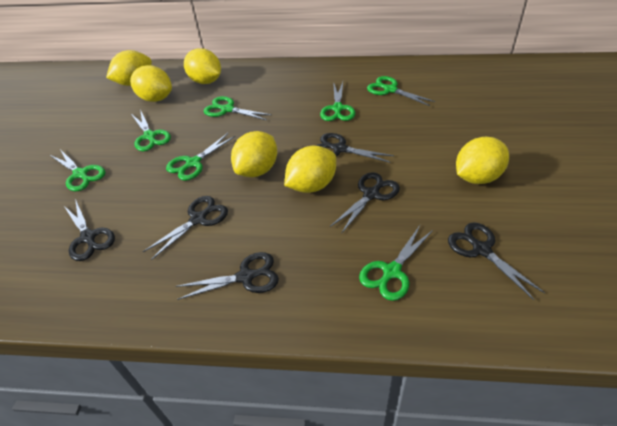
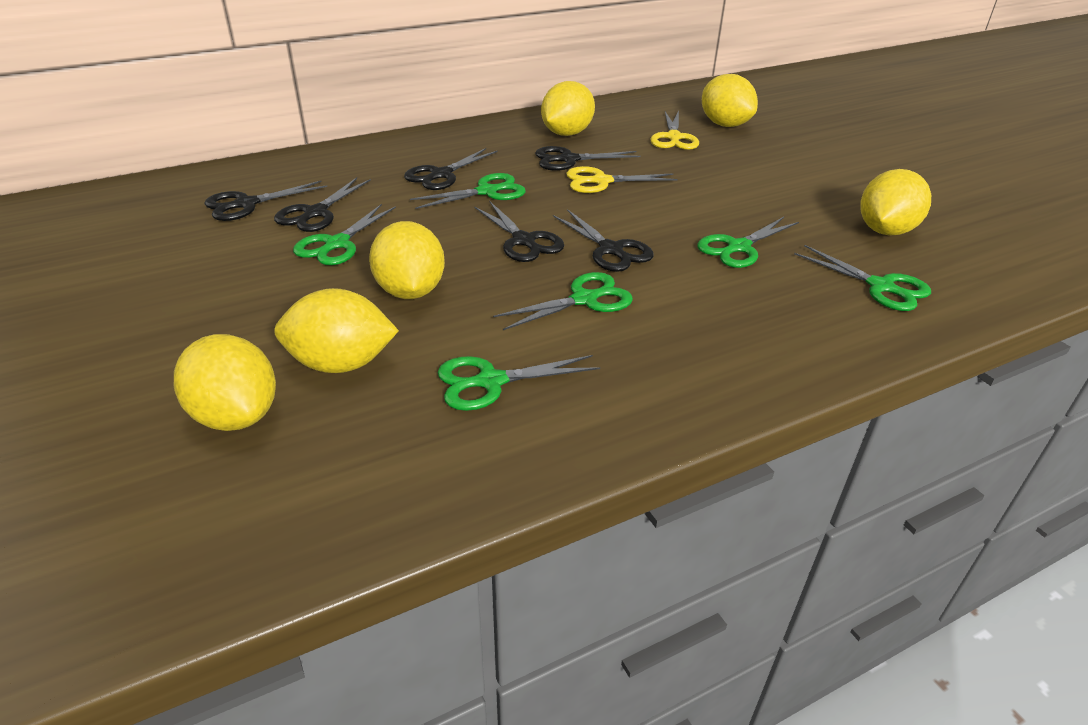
green scissors: 7 -> 6
yellow scissors: 0 -> 2

